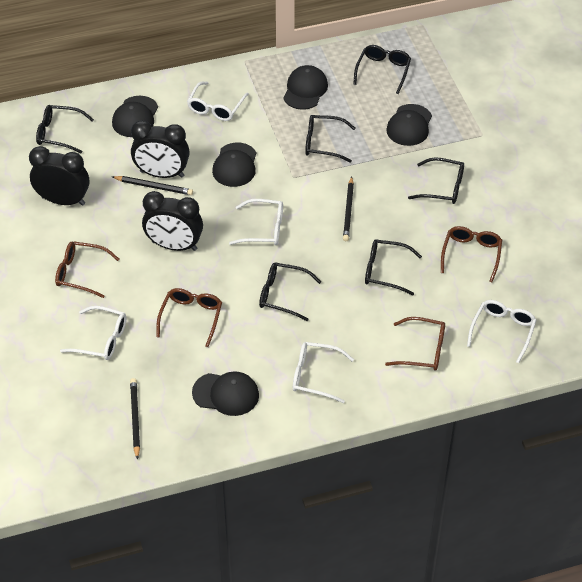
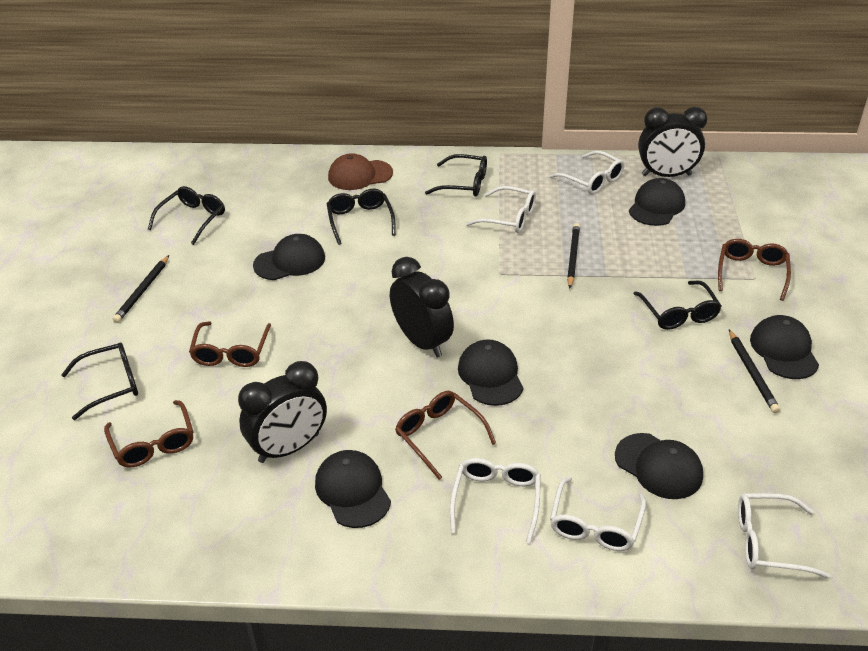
black cap: 5 -> 6
black glasses: 6 -> 5
brown cap: 0 -> 1

